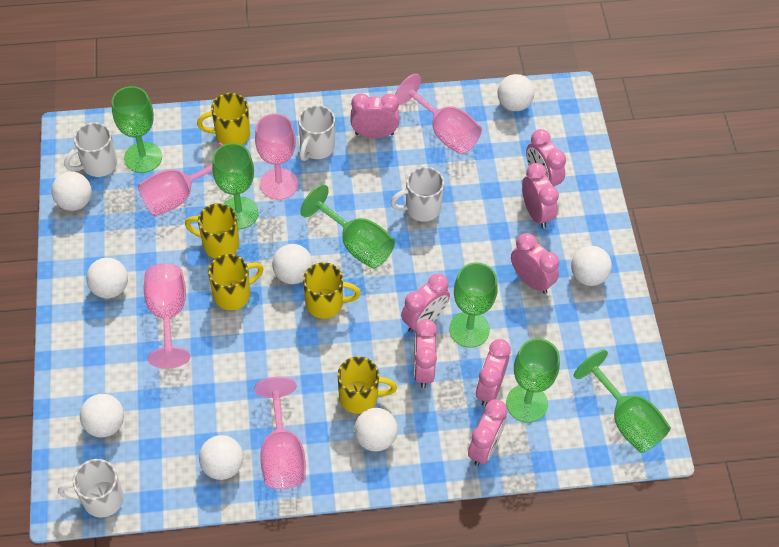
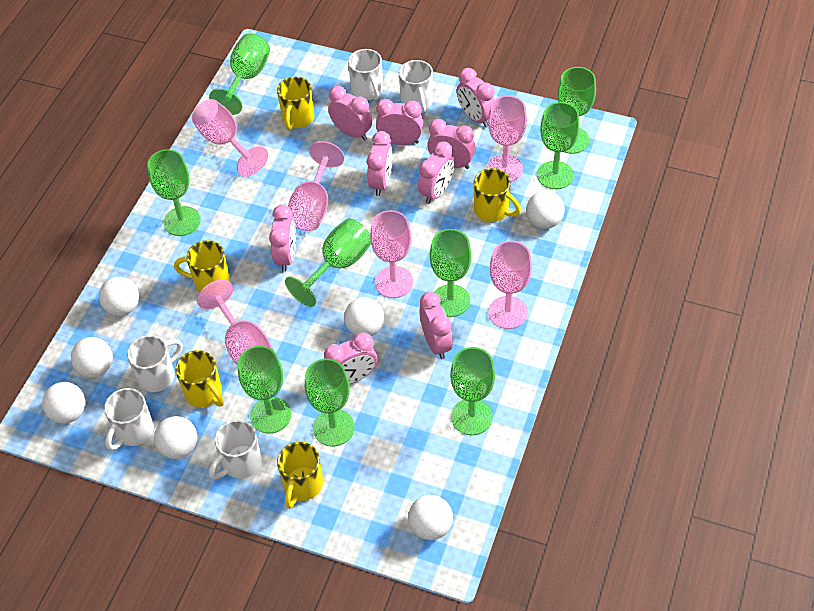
green goblet: 6 -> 9
pink clock: 8 -> 9
pink goblet: 5 -> 6
white ball: 8 -> 7
white mug: 4 -> 5

